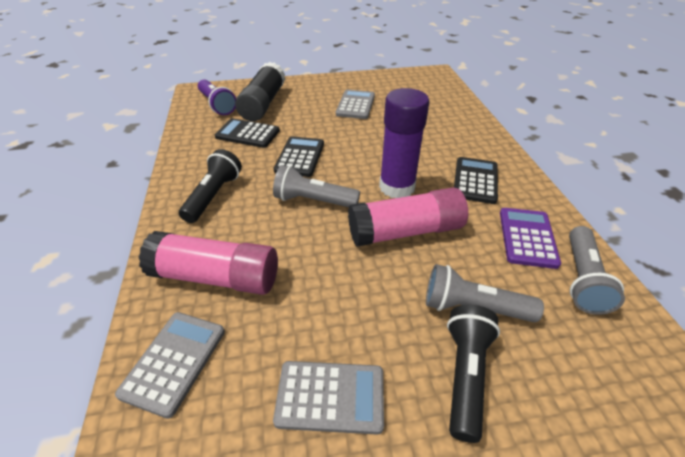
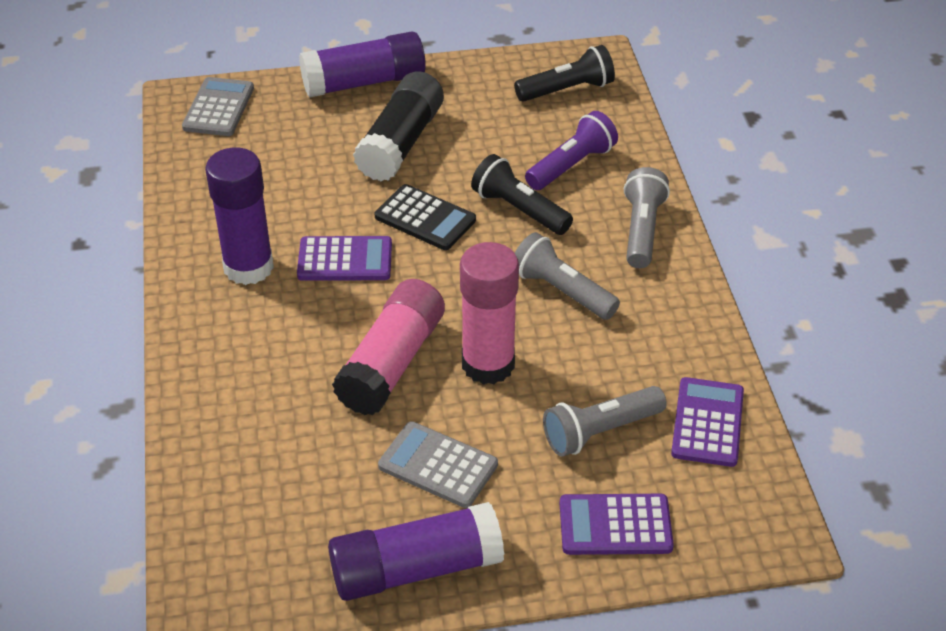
black calculator: 3 -> 1
grey calculator: 3 -> 2
purple calculator: 1 -> 3
purple glue stick: 1 -> 3

